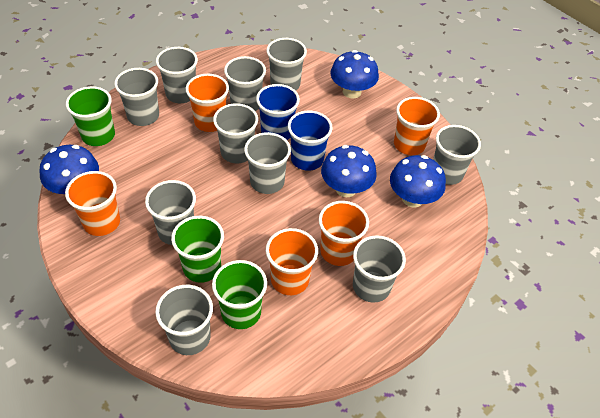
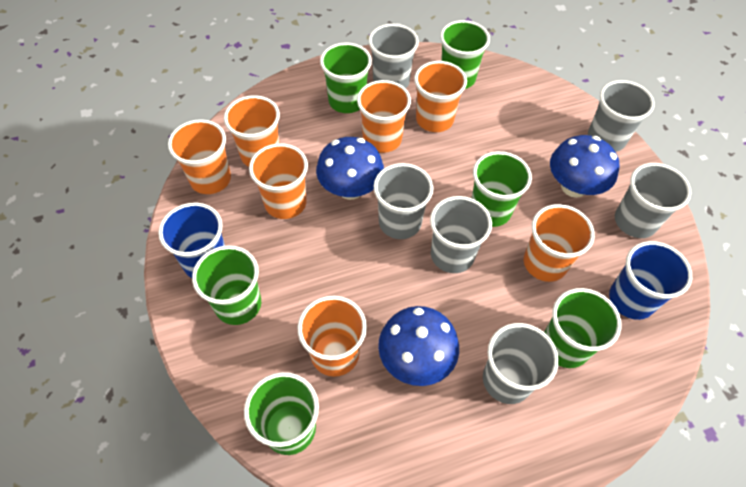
blue mushroom: 4 -> 3
green cup: 3 -> 6
grey cup: 10 -> 6
orange cup: 5 -> 7

